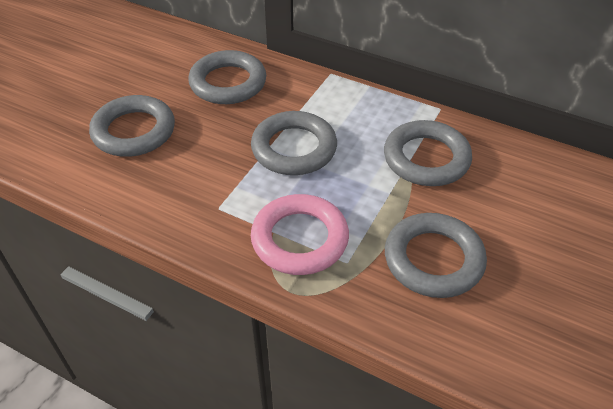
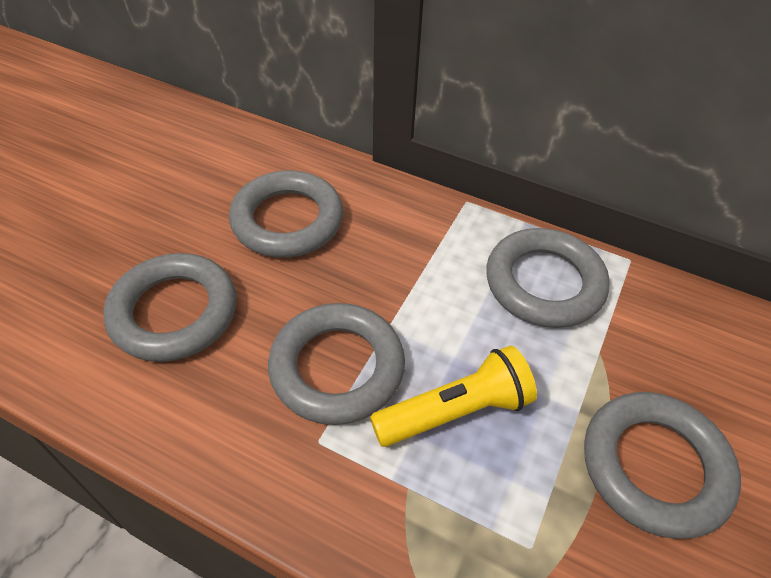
pink ring: 1 -> 0
yellow flashlight: 0 -> 1

